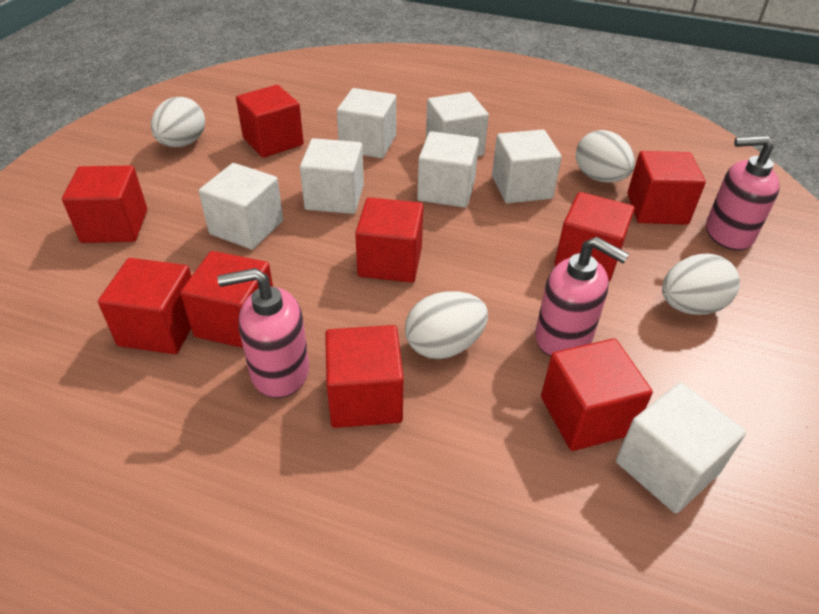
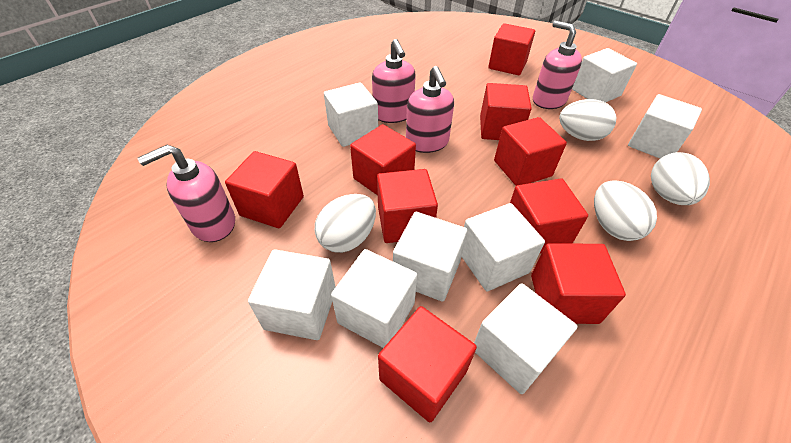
pink soap dispenser: 3 -> 4
white cube: 7 -> 8

